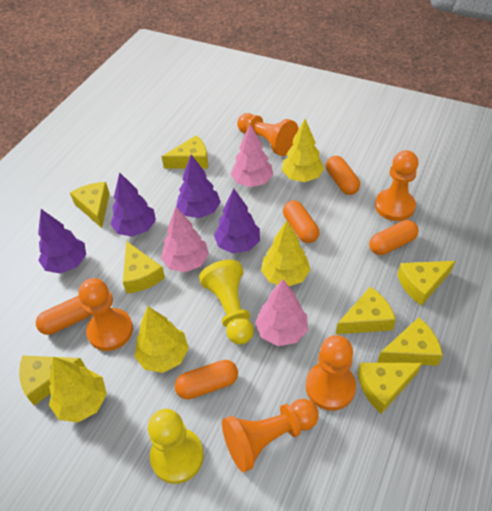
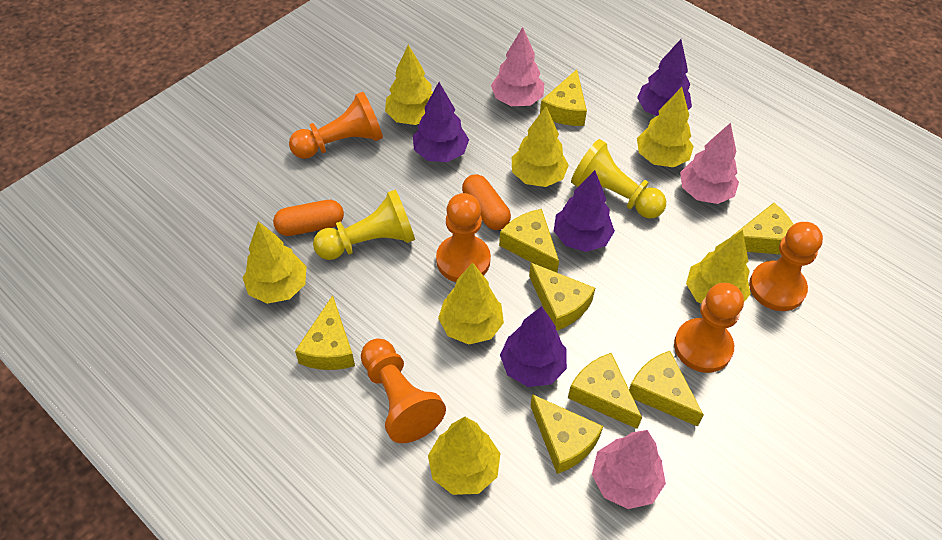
orange capsule: 5 -> 2
yellow tree: 4 -> 7

